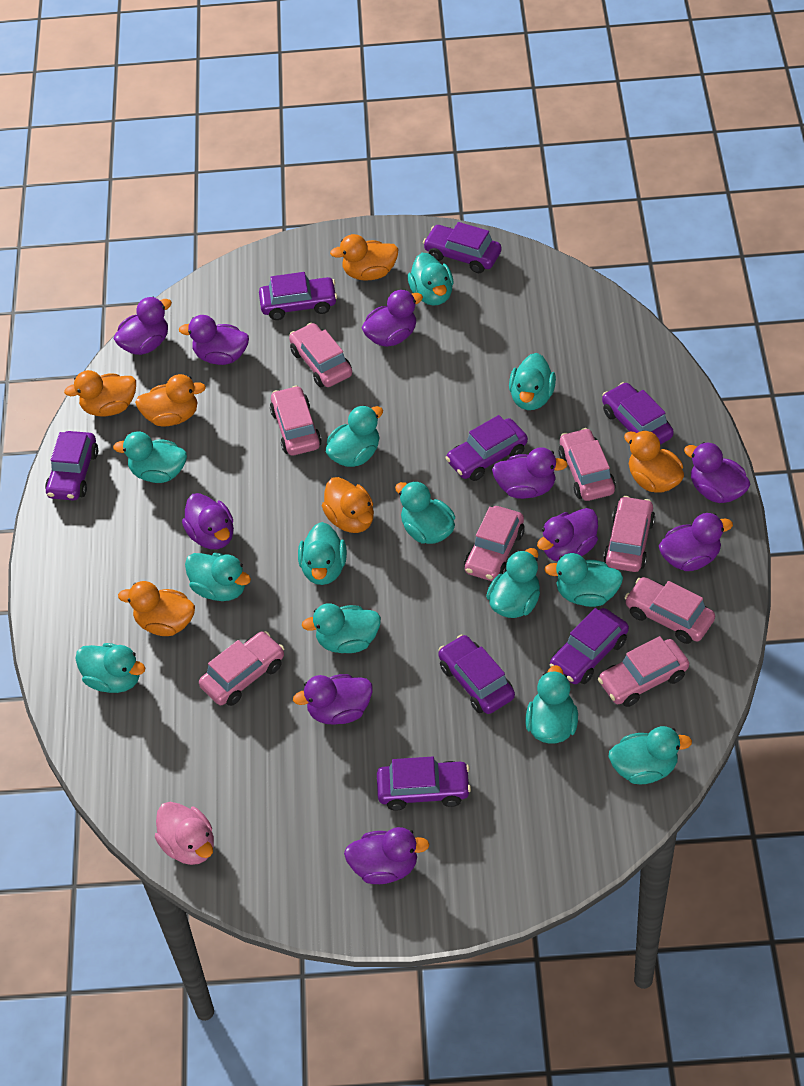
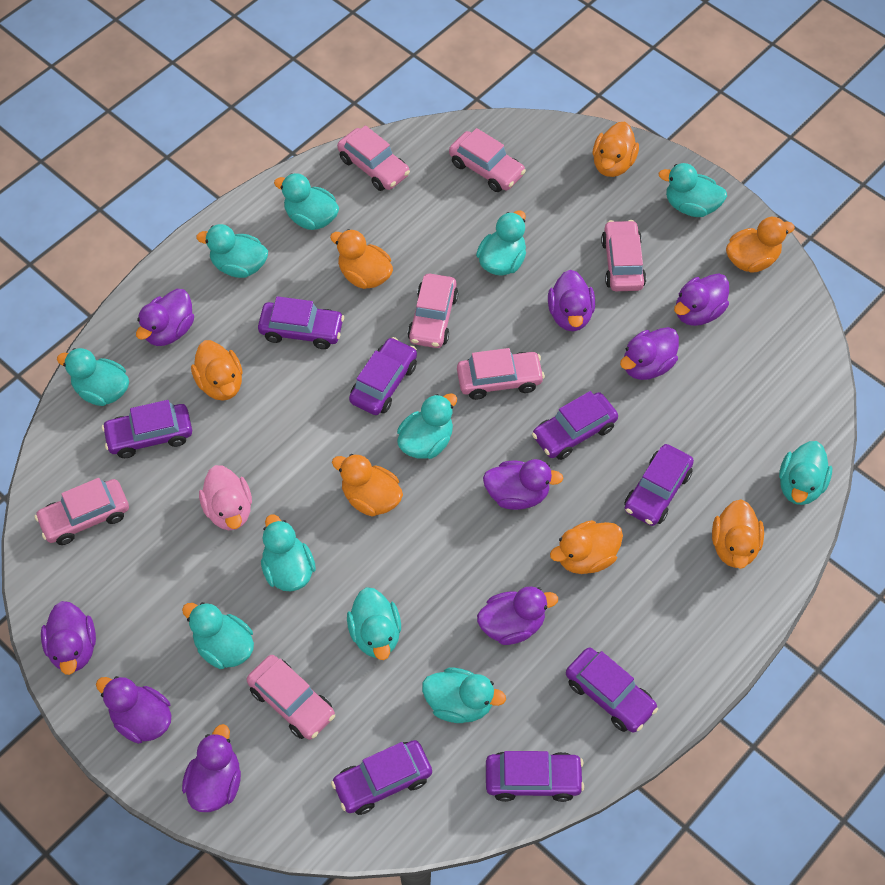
orange duck: 6 -> 7
pink car: 8 -> 7
purple duck: 10 -> 9
turquoise duck: 13 -> 11

